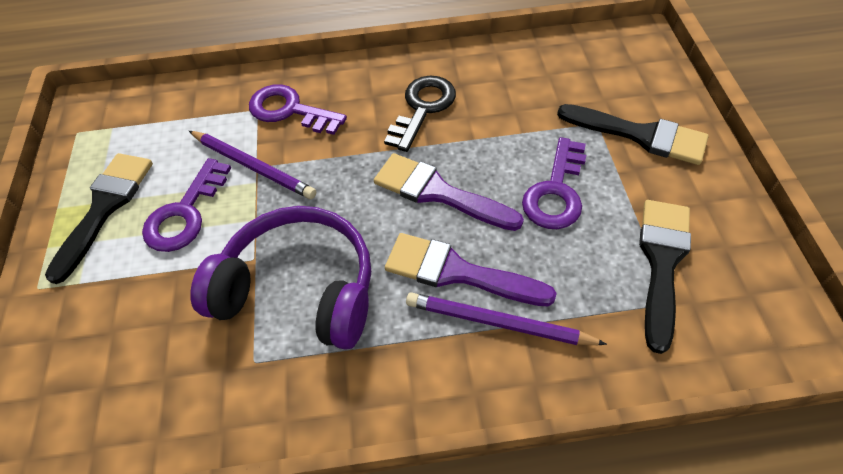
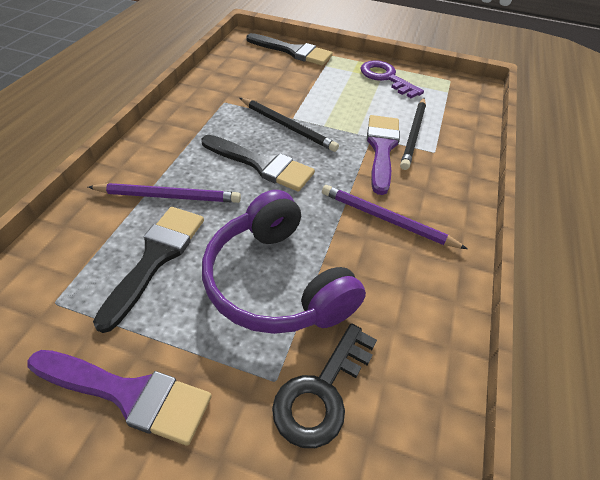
black pencil: 0 -> 2
purple key: 3 -> 1

